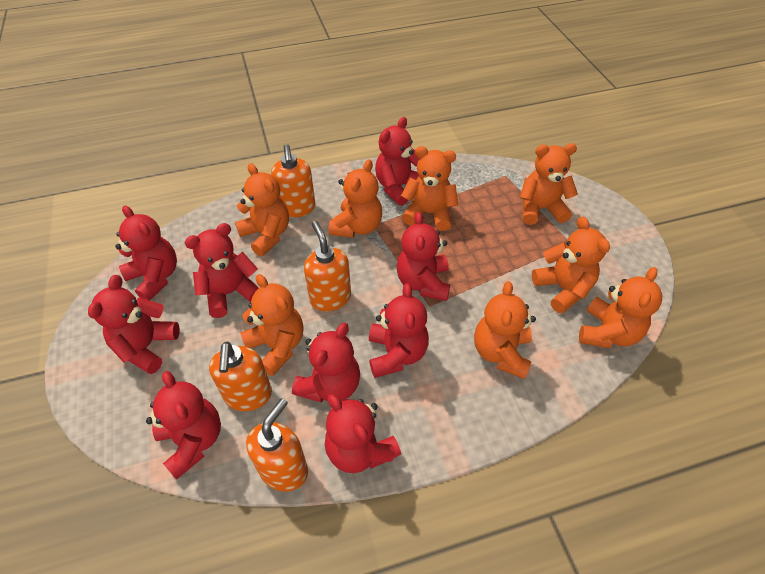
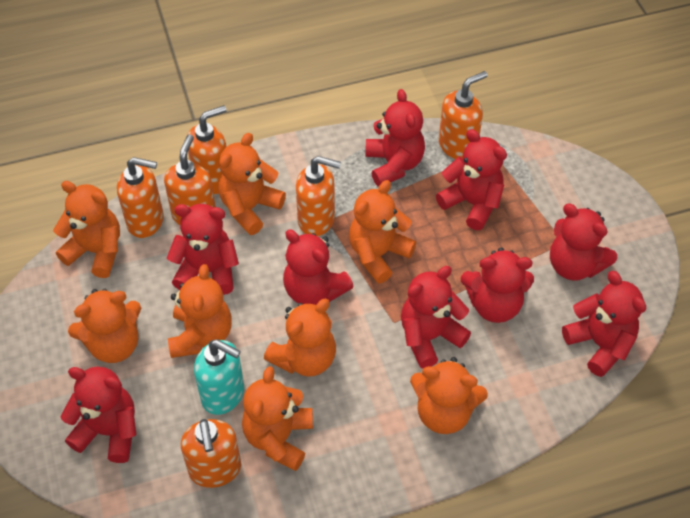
orange soap dispenser: 4 -> 6
turquoise soap dispenser: 0 -> 1

